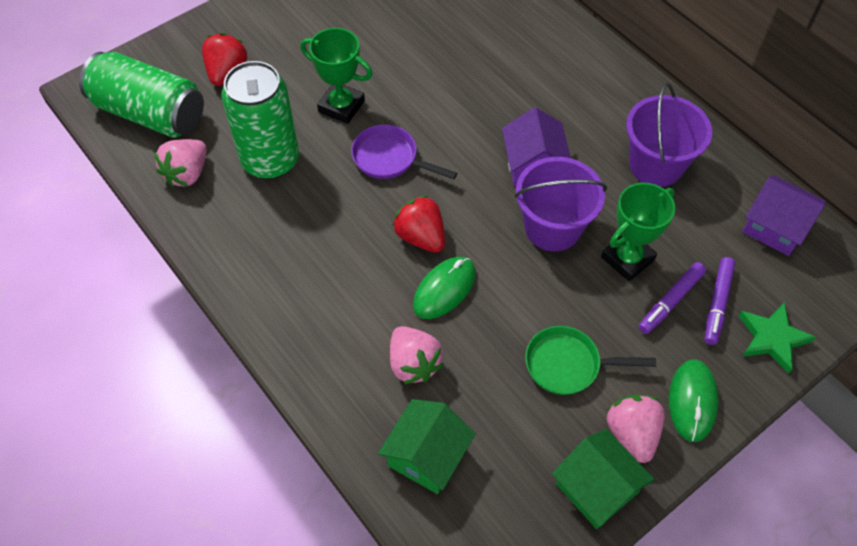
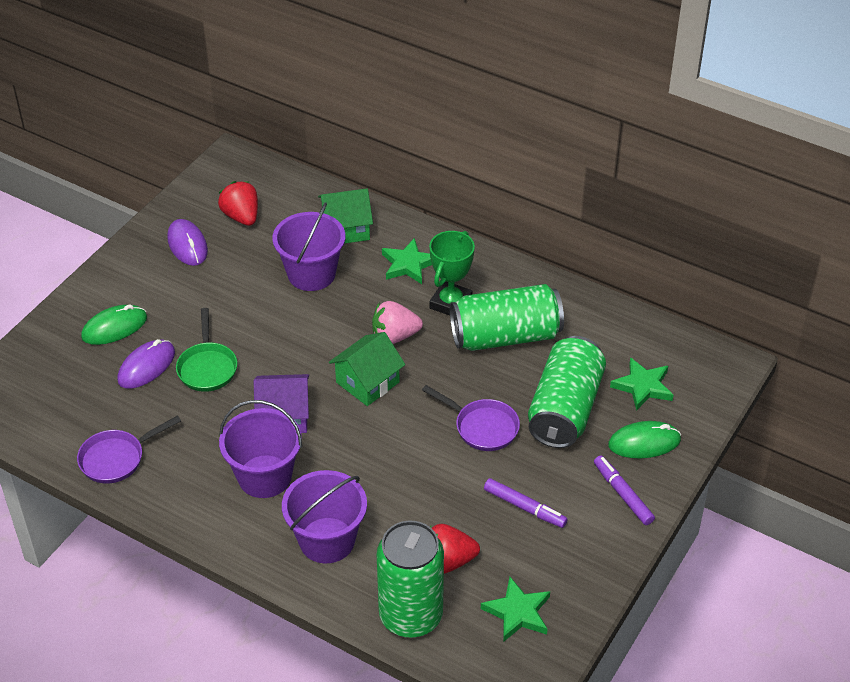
green can: 2 -> 3
green star: 1 -> 3
green trophy: 2 -> 1
pink strawberry: 3 -> 1
purple bucket: 2 -> 3
purple house: 2 -> 1
purple mouse: 0 -> 2
purple pan: 1 -> 2

